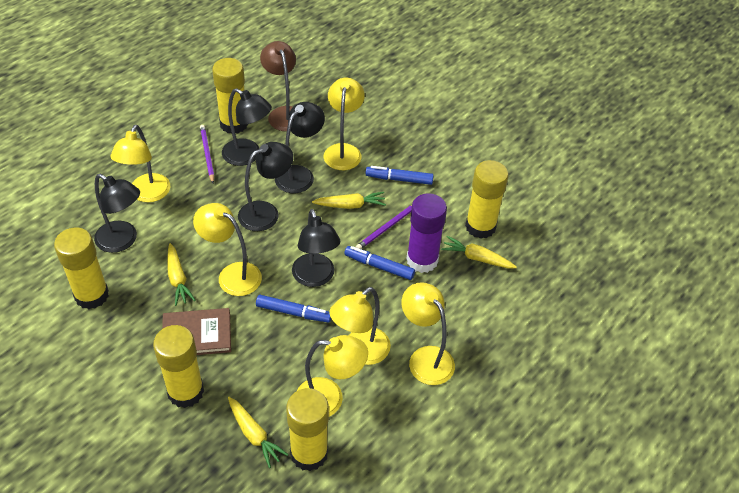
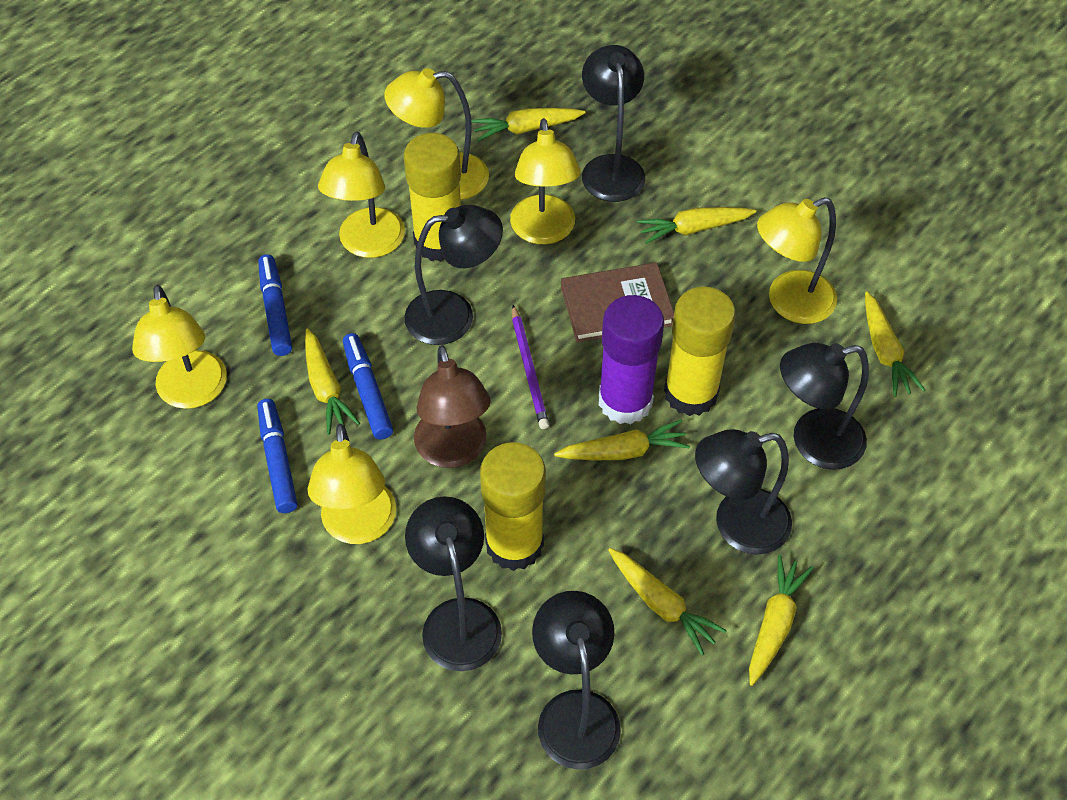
black lamp: 5 -> 6
purple pencil: 2 -> 1
yellow carrot: 4 -> 7
yellow glue stick: 5 -> 3

